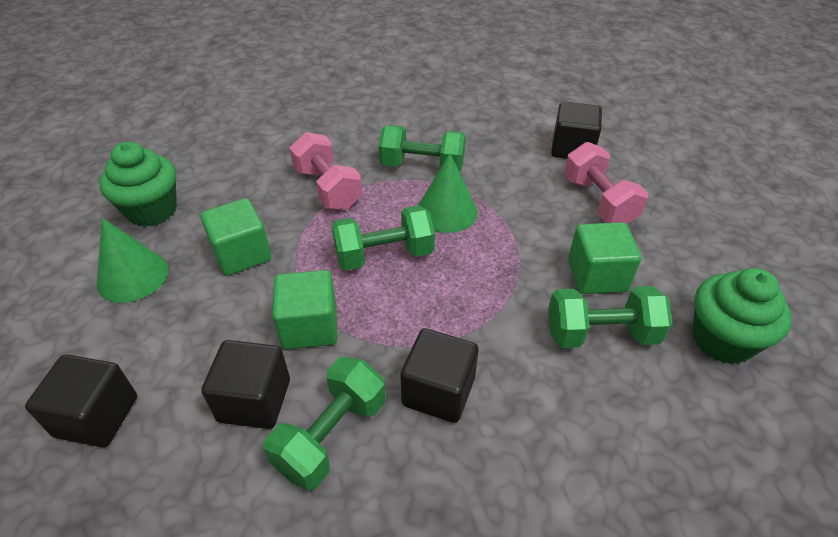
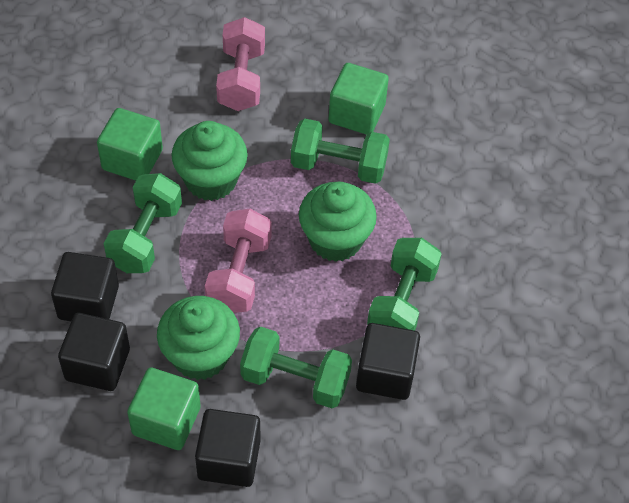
green cone: 2 -> 0
green cupcake: 2 -> 3

